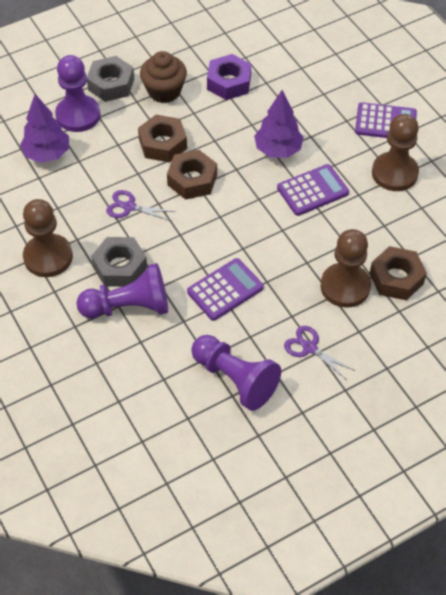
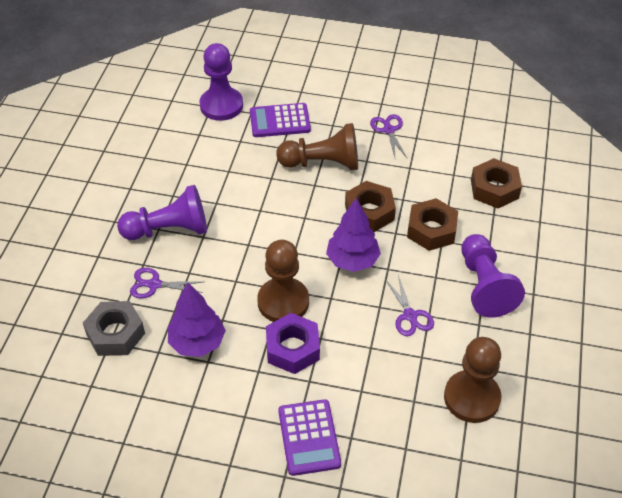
brown cupcake: 1 -> 0
grey nut: 2 -> 1
purple calculator: 3 -> 2
purple scissors: 2 -> 3

